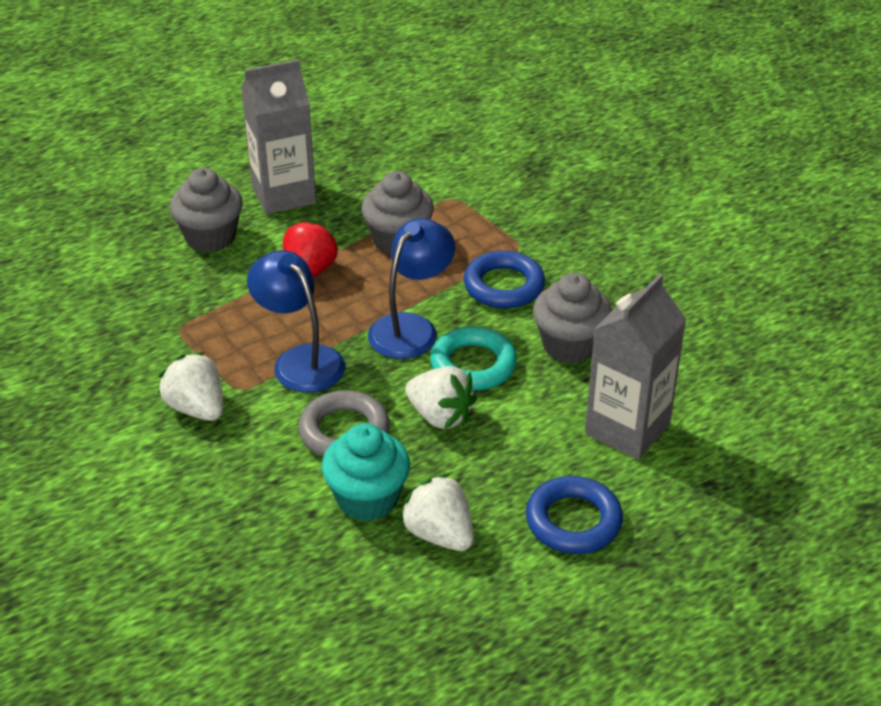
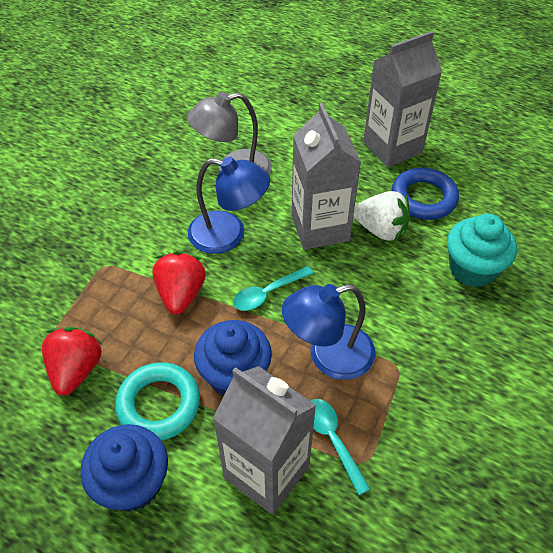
blue cupcake: 0 -> 2
blue ring: 2 -> 1
grey carton: 2 -> 3
grey cupcake: 3 -> 0
grey lamp: 0 -> 1
grey ring: 1 -> 0
red strawberry: 1 -> 2
turquoise spoon: 0 -> 2
white strawberry: 3 -> 1

